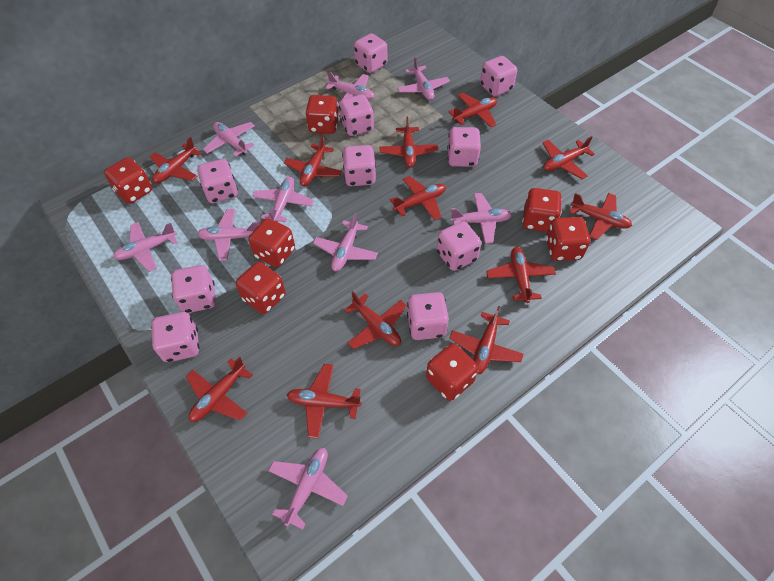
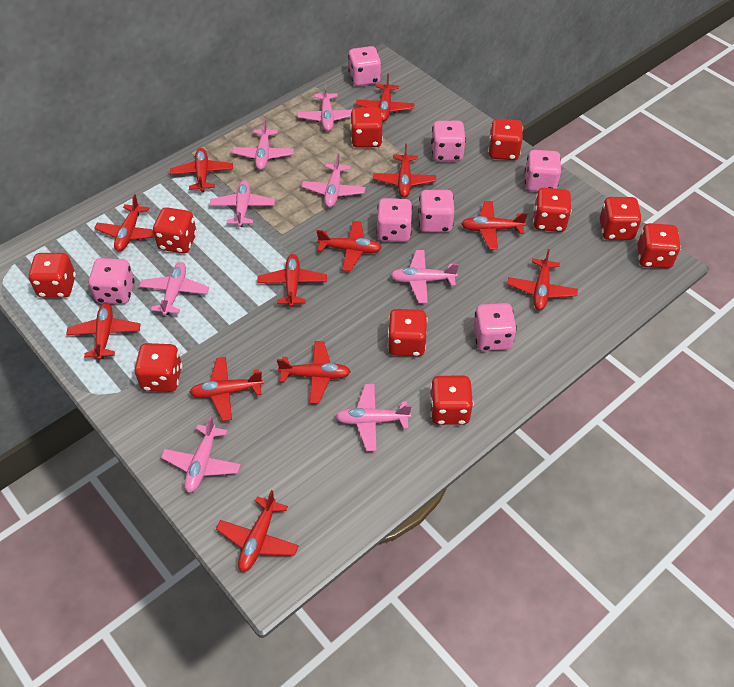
pink dice: 10 -> 7
pink plane: 9 -> 8
red dice: 7 -> 10

